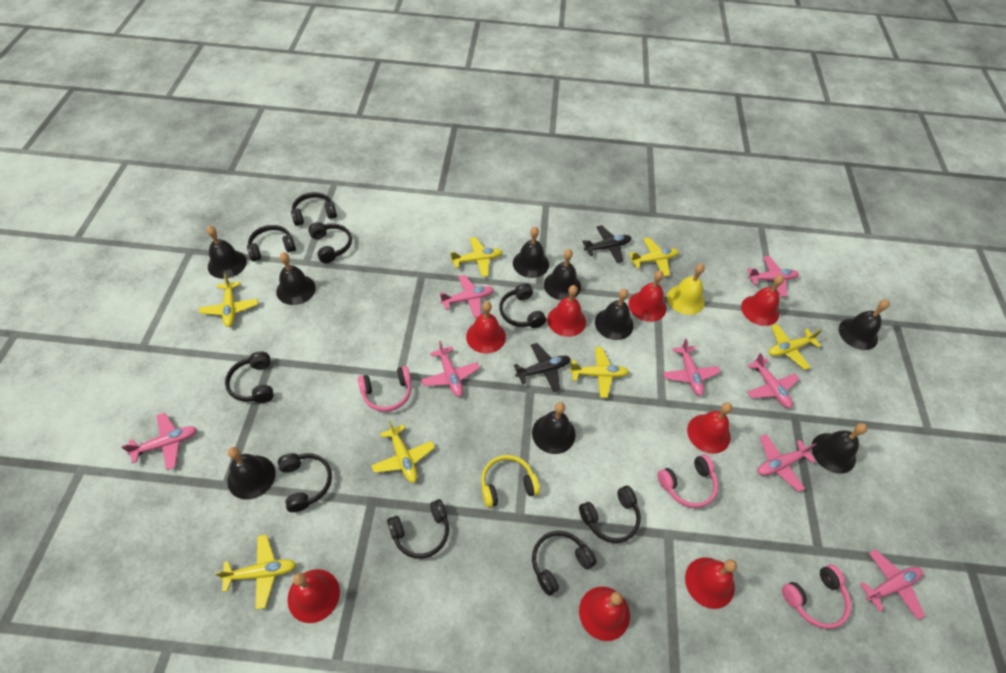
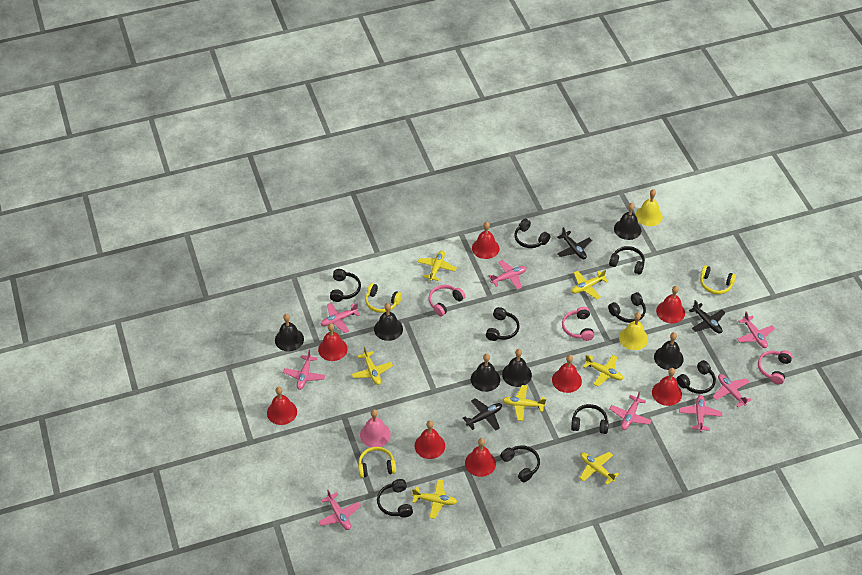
black bell: 9 -> 6
black plane: 2 -> 3
pink bell: 0 -> 1
yellow bell: 1 -> 2
yellow headphones: 1 -> 3

